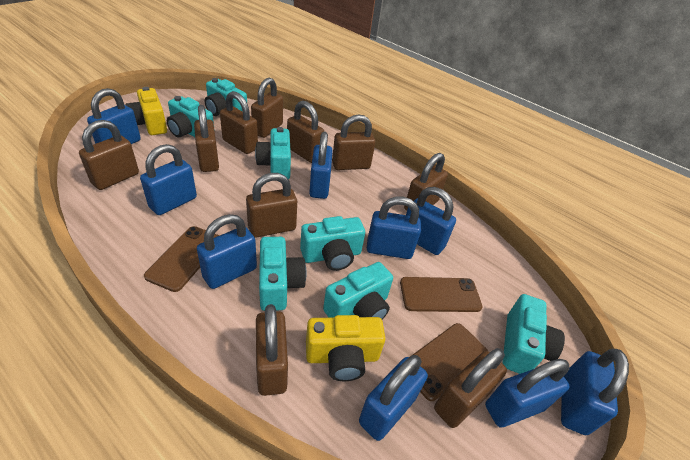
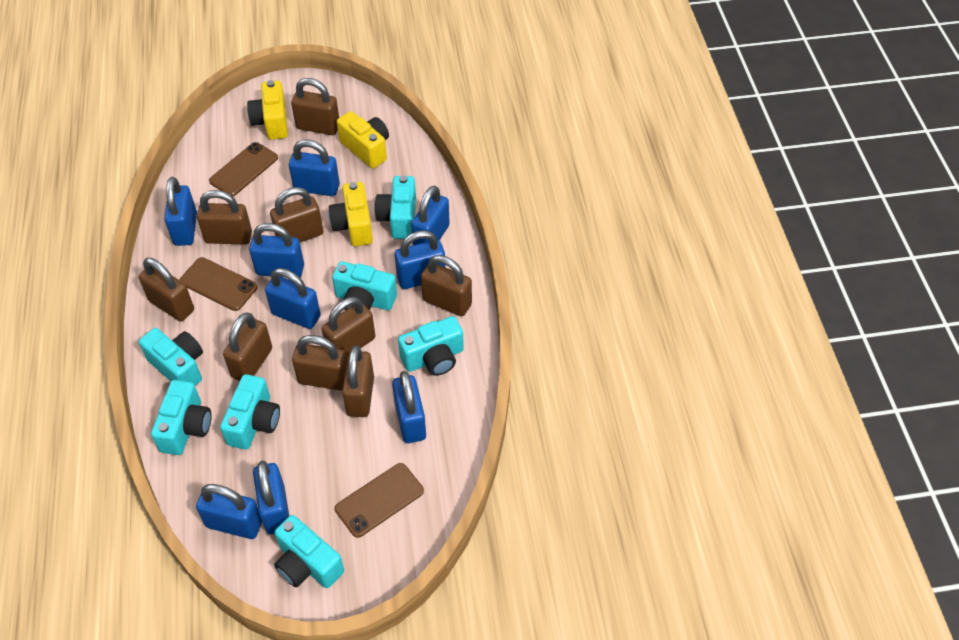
brown padlock: 10 -> 9
yellow camera: 2 -> 3

